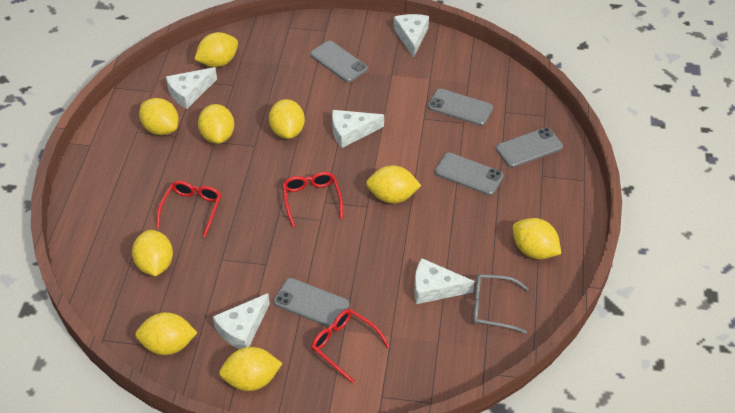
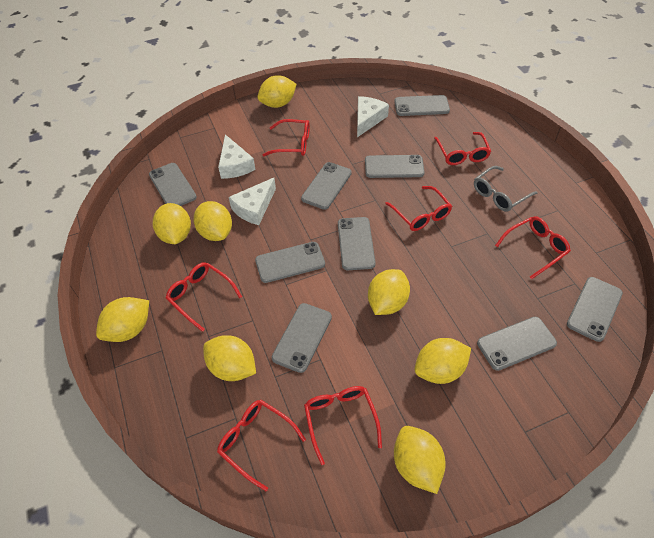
grey phone: 5 -> 9
red glasses: 3 -> 7
white cheese: 5 -> 3
yellow lemon: 9 -> 8

